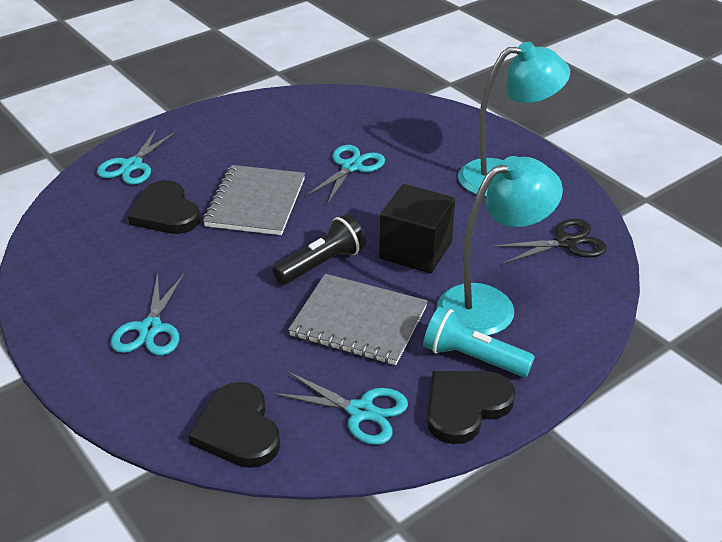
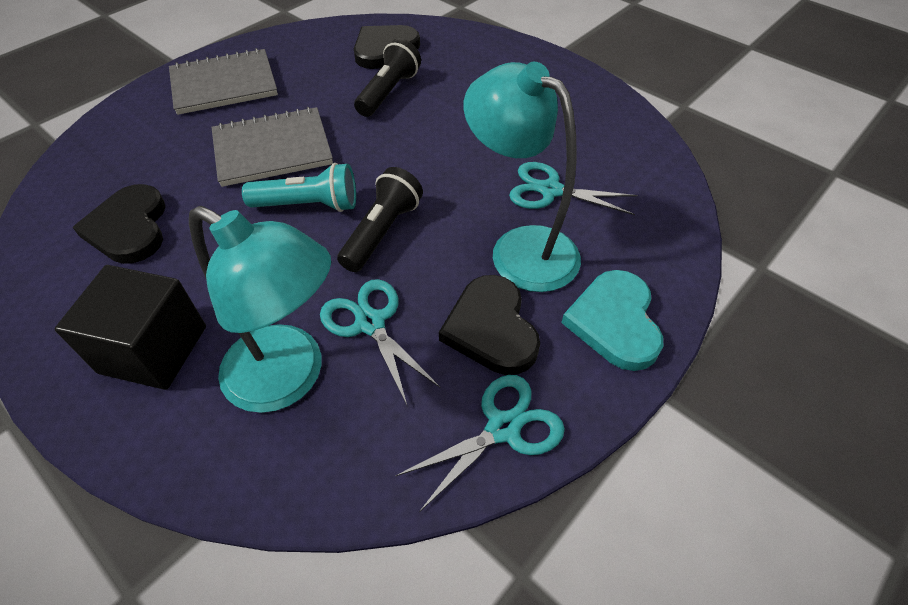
black flashlight: 1 -> 2
black scissors: 1 -> 0
turquoise heart: 0 -> 1
turquoise scissors: 4 -> 3

